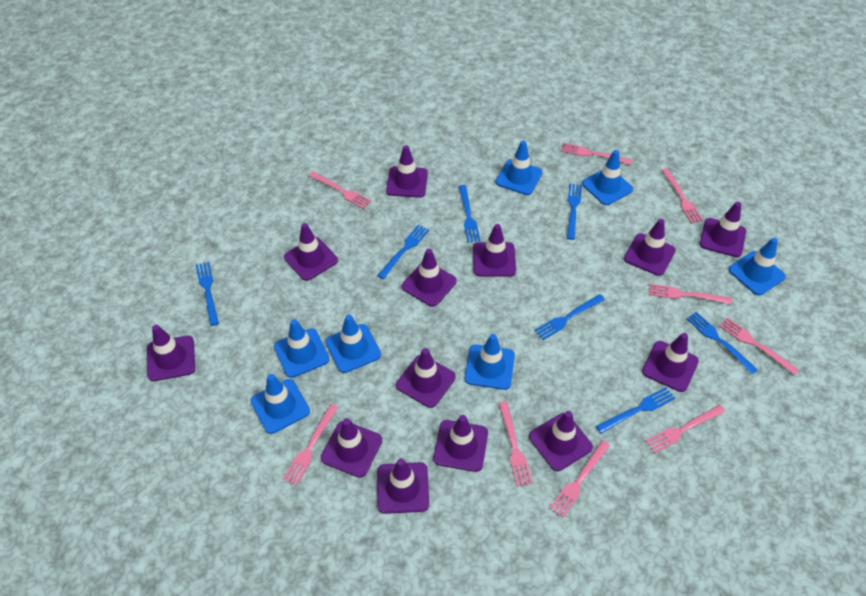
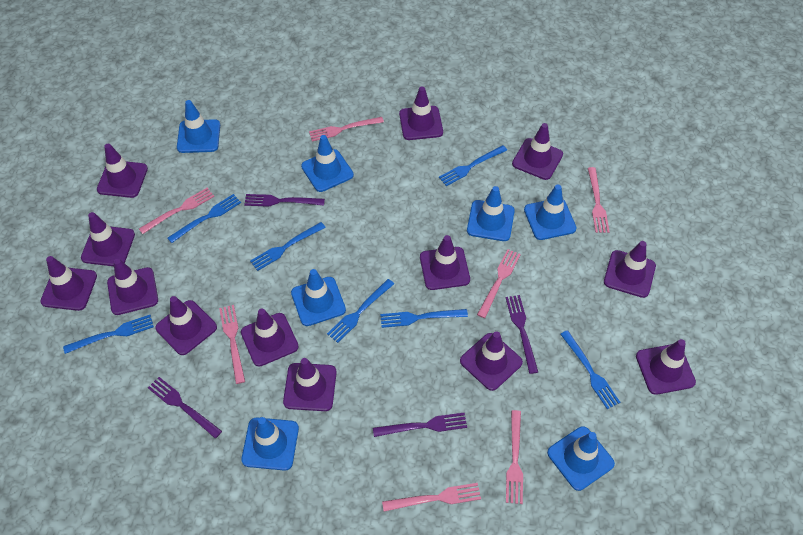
pink fork: 9 -> 7
purple fork: 0 -> 4

